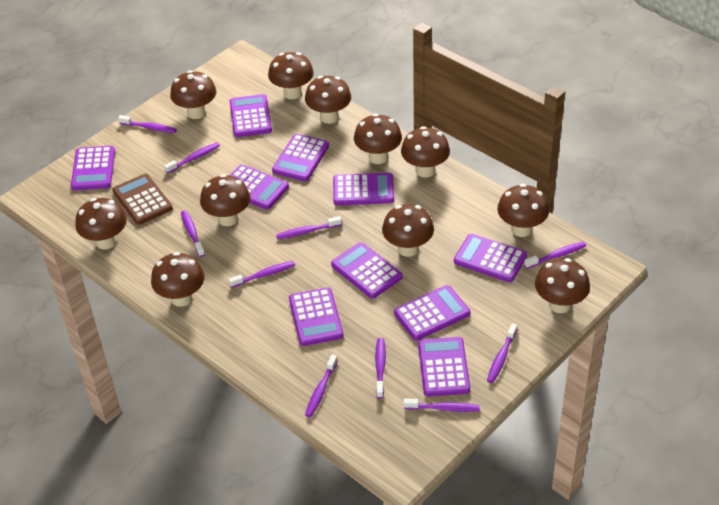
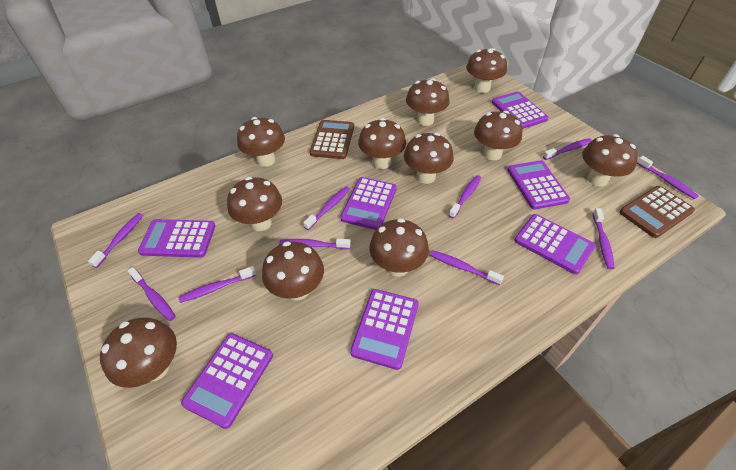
brown calculator: 1 -> 2
purple calculator: 10 -> 7

